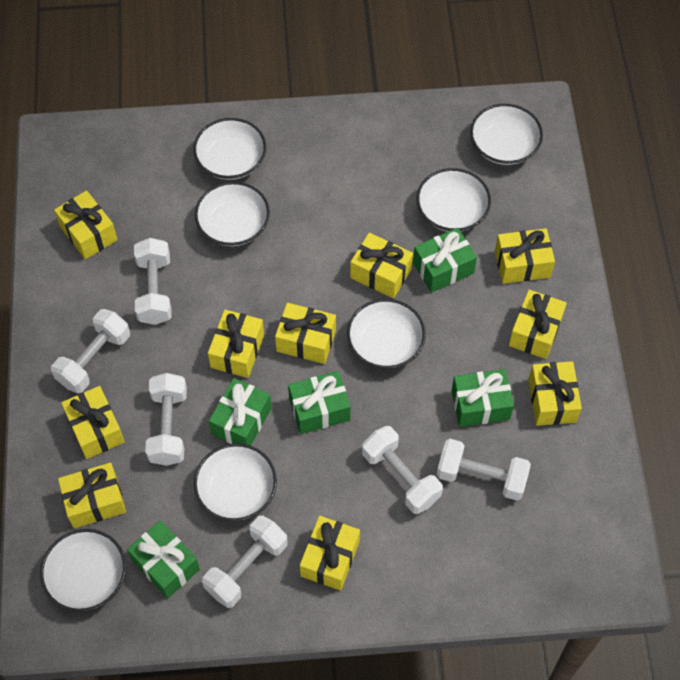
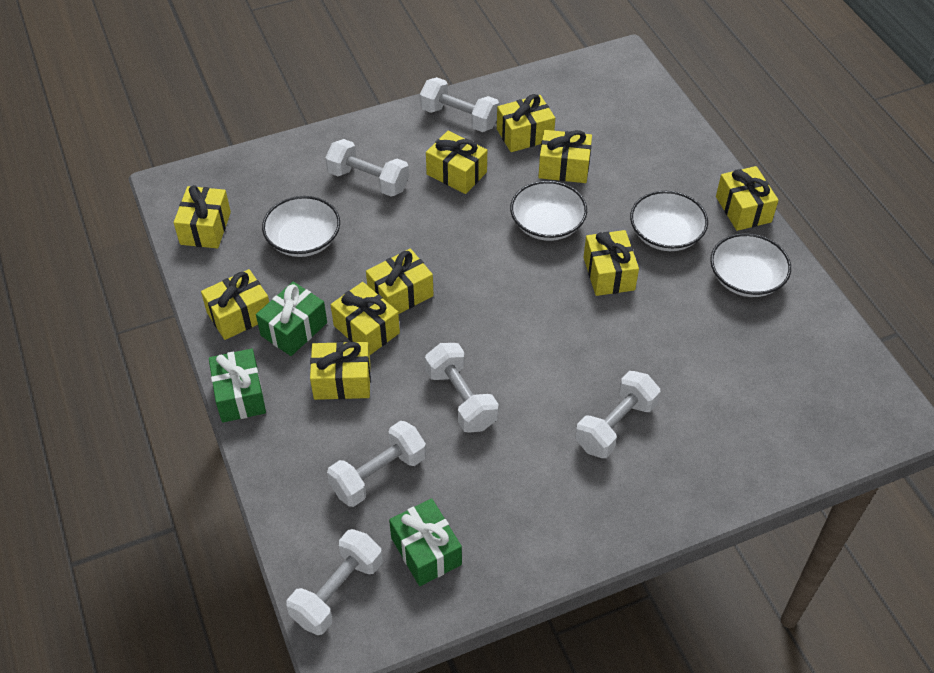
green gift: 5 -> 3
white bowl: 7 -> 4

